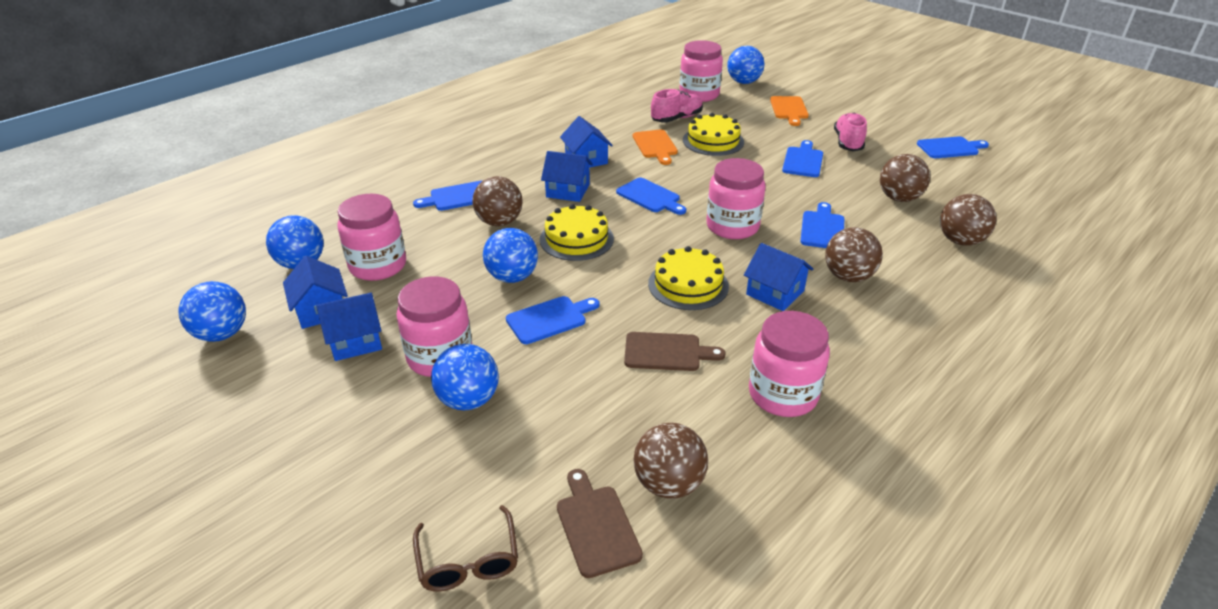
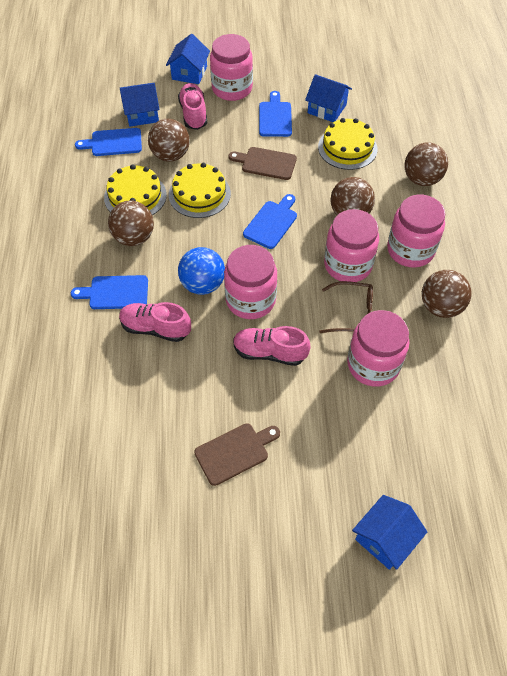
blue ball: 5 -> 1
blue cutting board: 6 -> 4
blue house: 5 -> 4
orange cutting board: 2 -> 0
pink shoe: 2 -> 3

